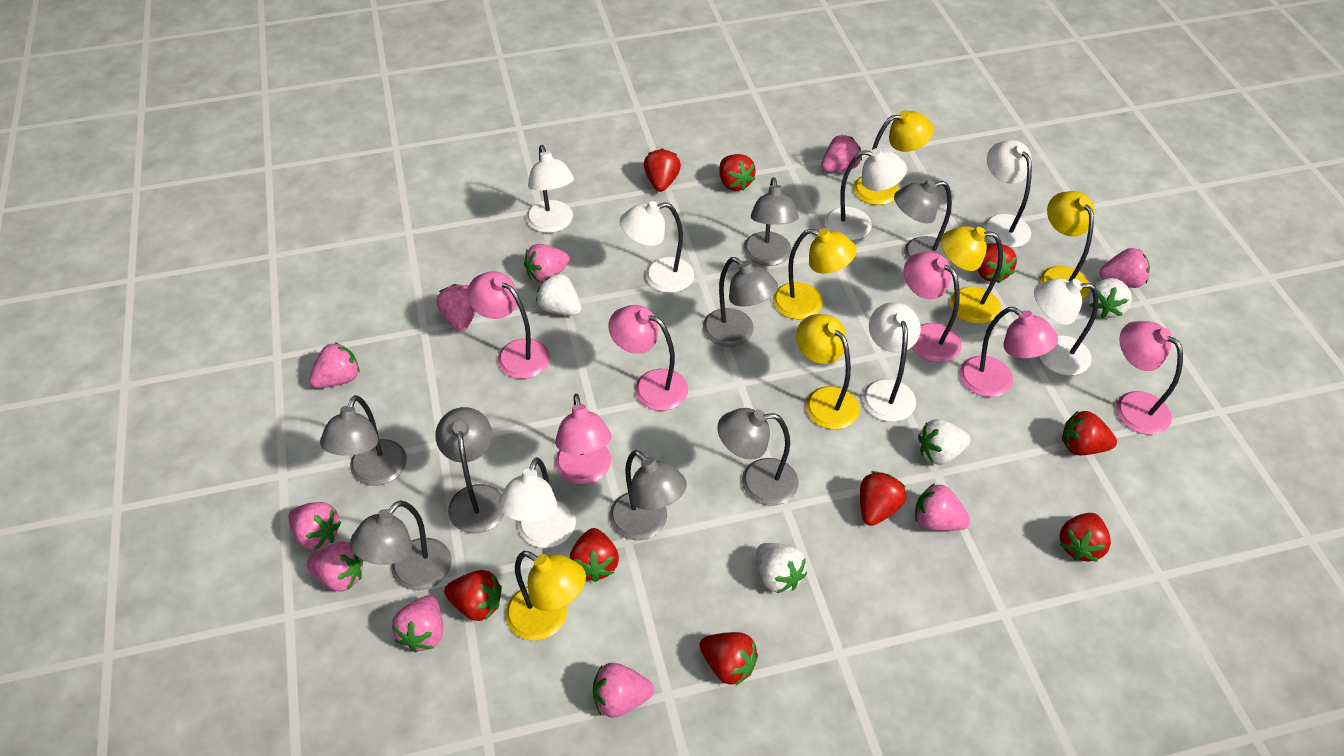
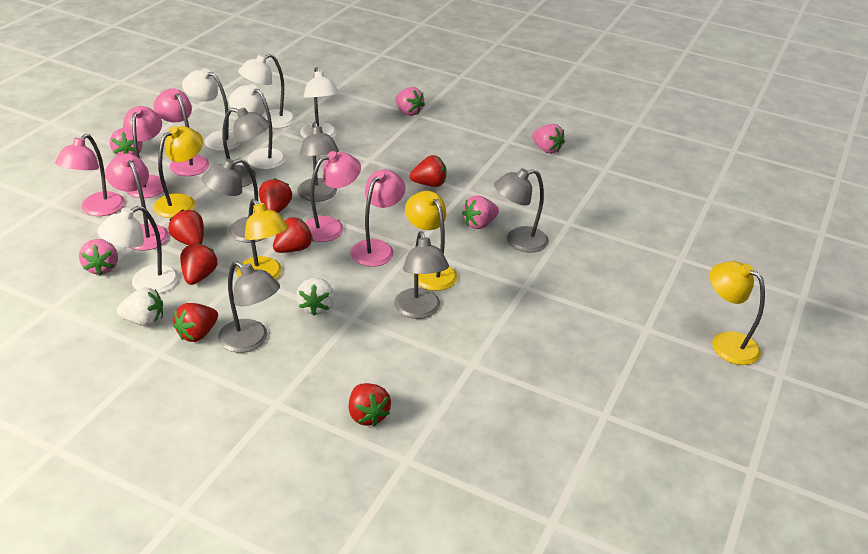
grey lamp: 8 -> 6
pink strawberry: 10 -> 5
red strawberry: 9 -> 7
white lamp: 7 -> 5
white strawberry: 4 -> 2
yellow lamp: 6 -> 4

